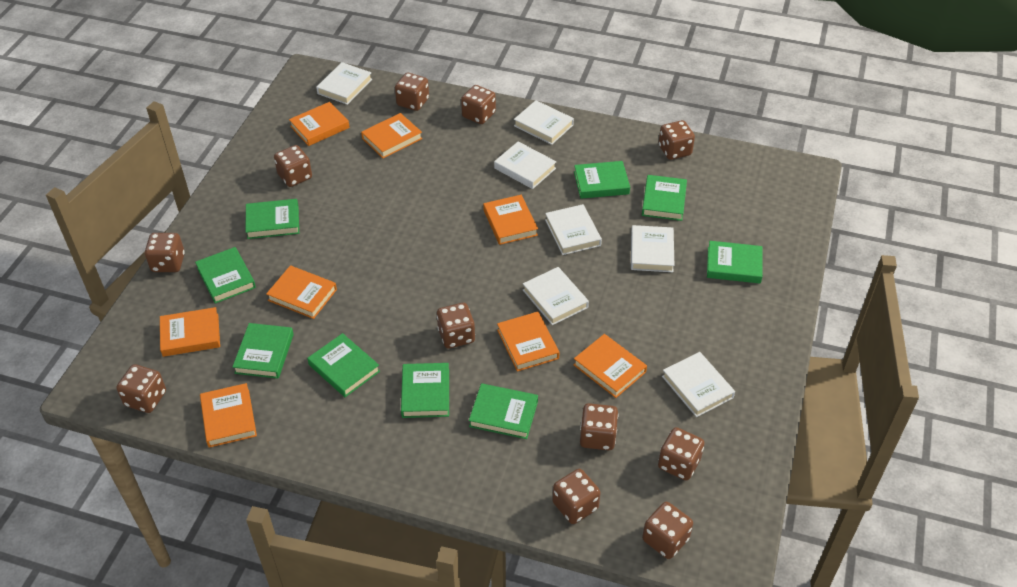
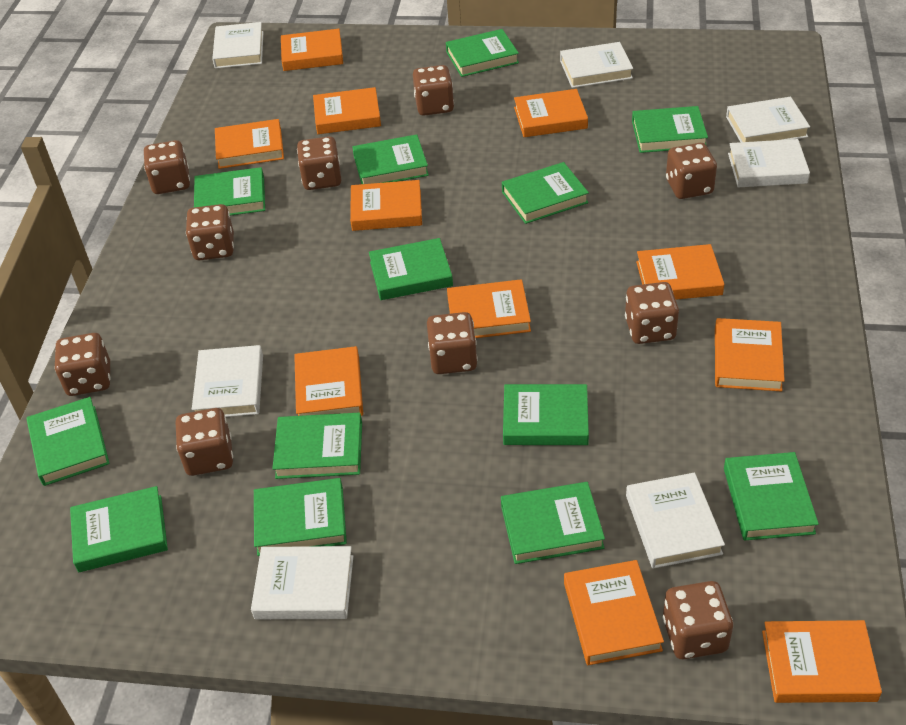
brown dice: 11 -> 10
green book: 9 -> 13
orange book: 8 -> 11

